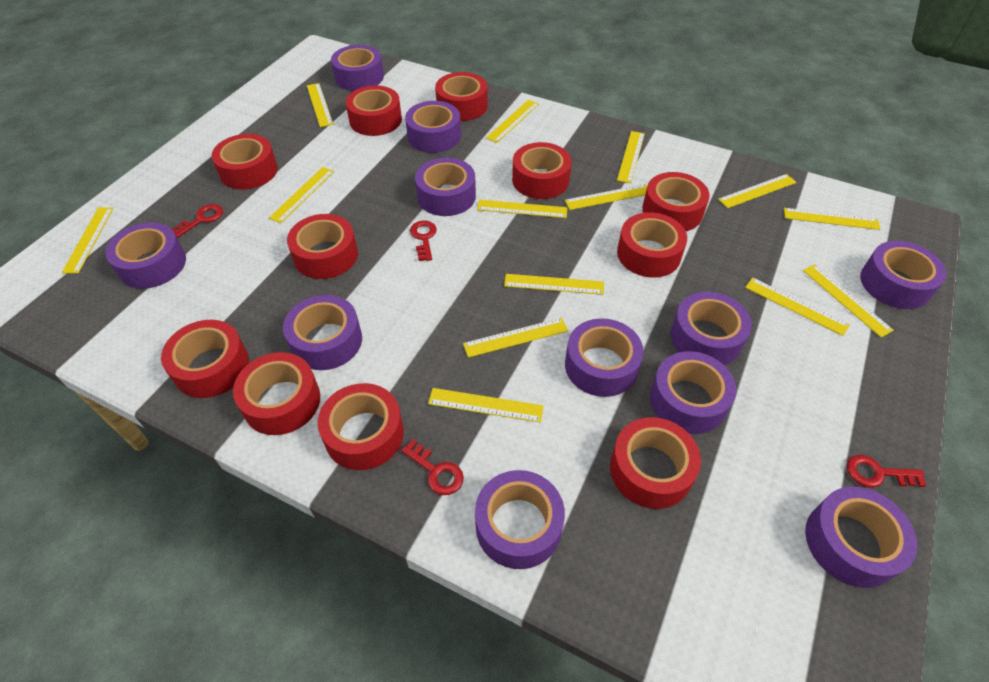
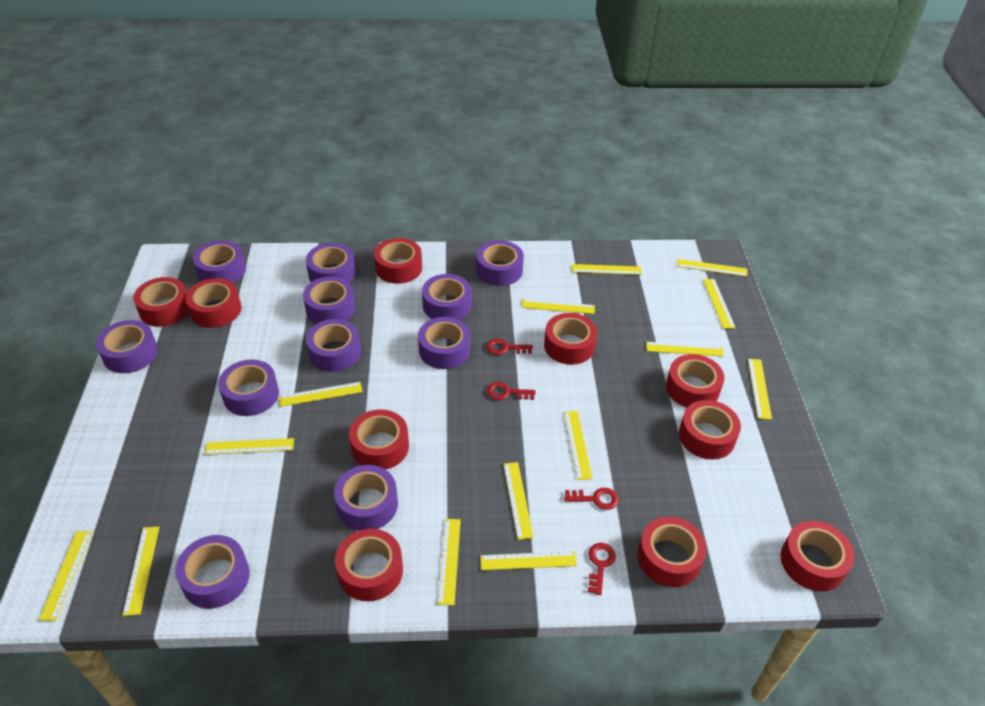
red tape: 11 -> 10

